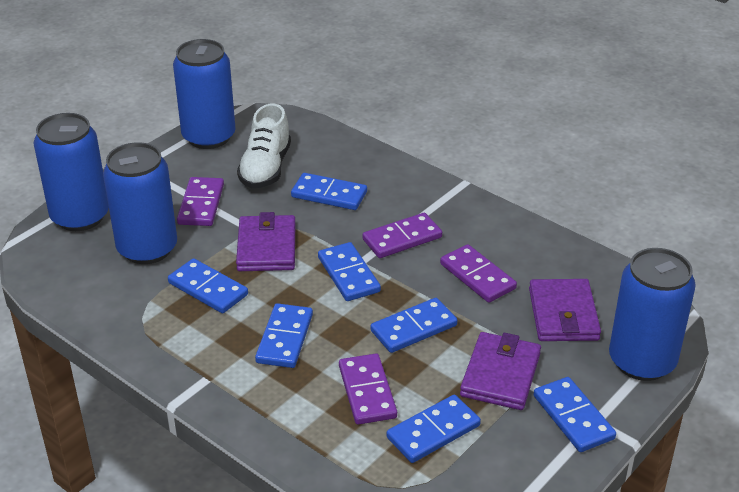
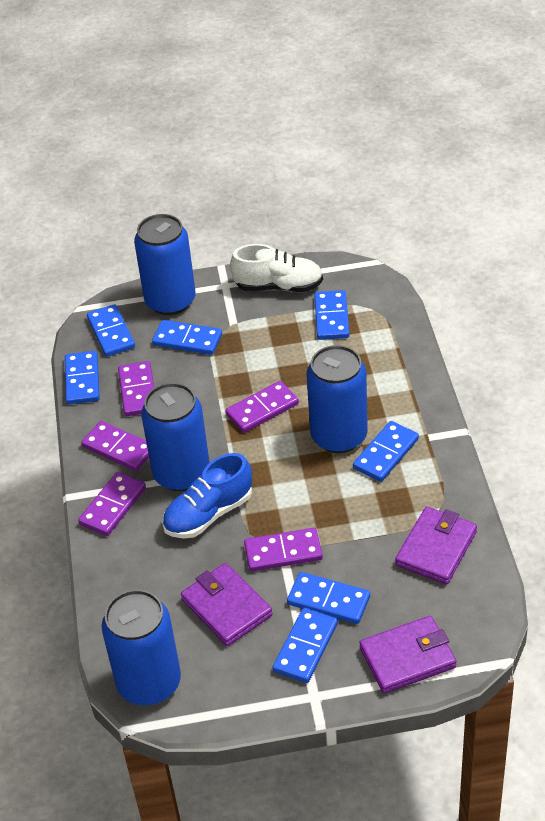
blue shoe: 0 -> 1
purple domino: 4 -> 5

